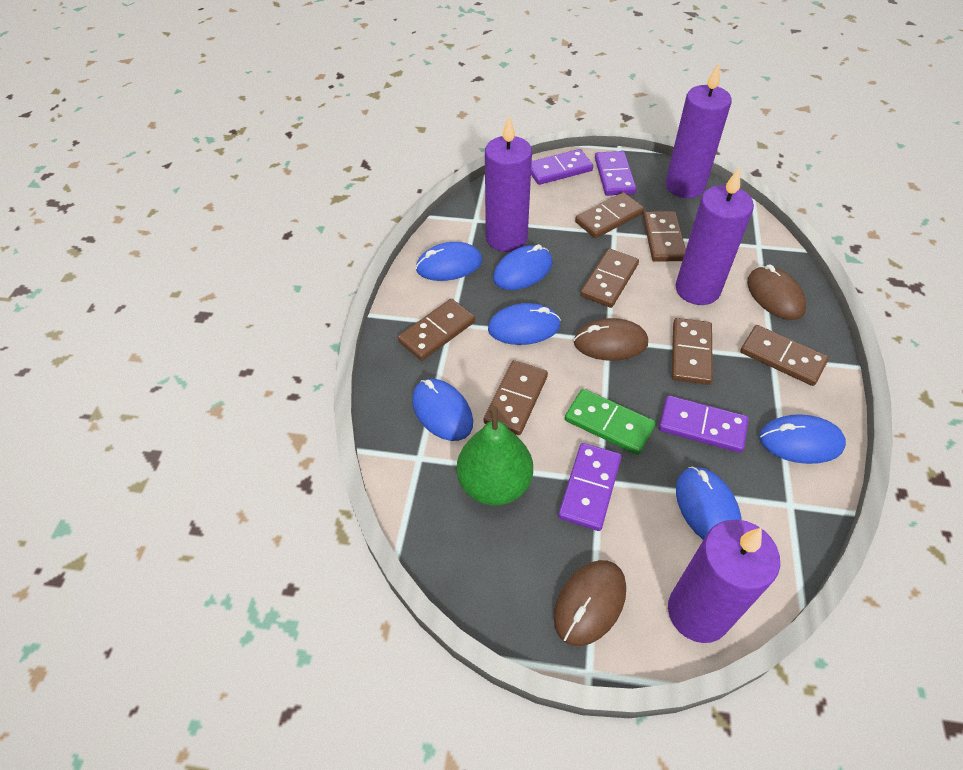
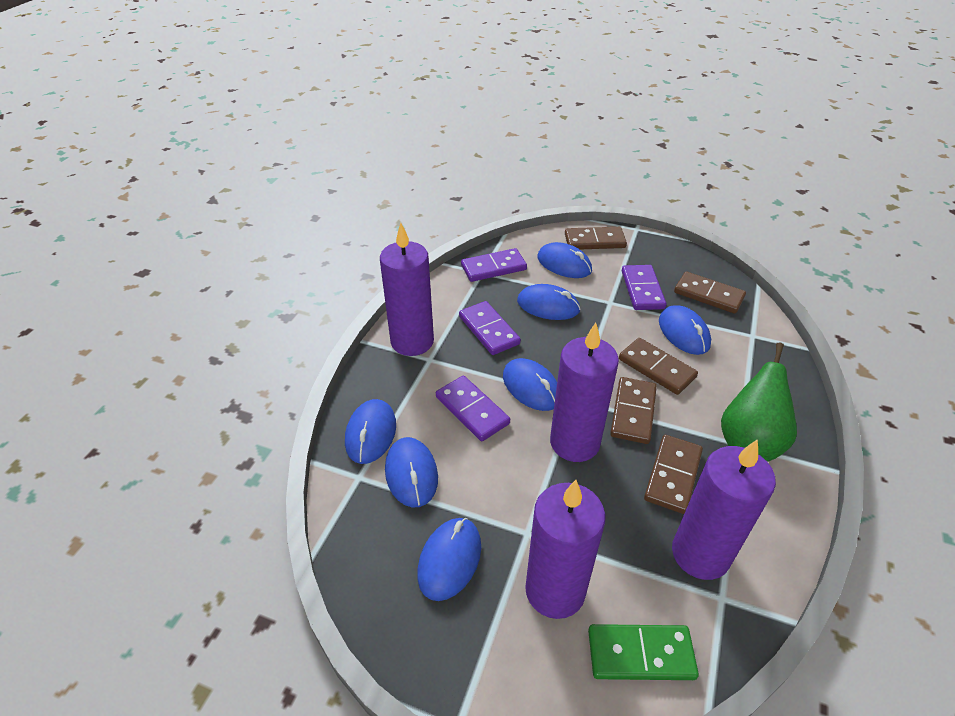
blue mouse: 6 -> 7
brown domino: 7 -> 5
brown mouse: 3 -> 0

